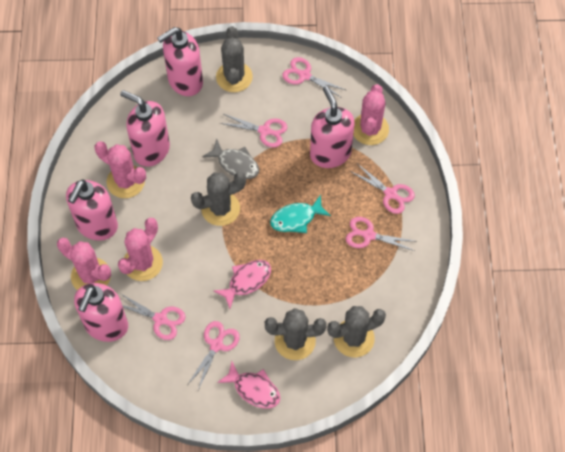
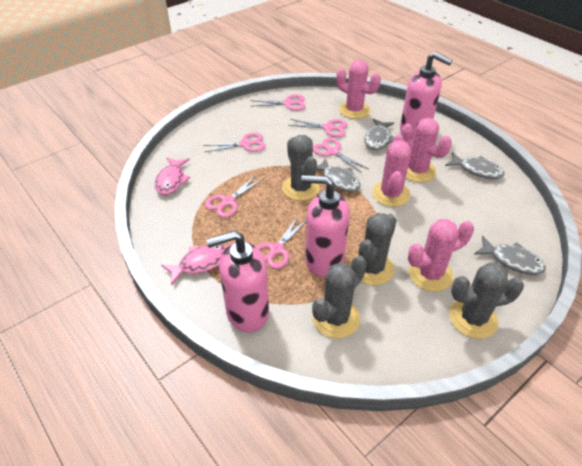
grey fish: 1 -> 4
pink soap dispenser: 5 -> 3
turquoise fish: 1 -> 0

